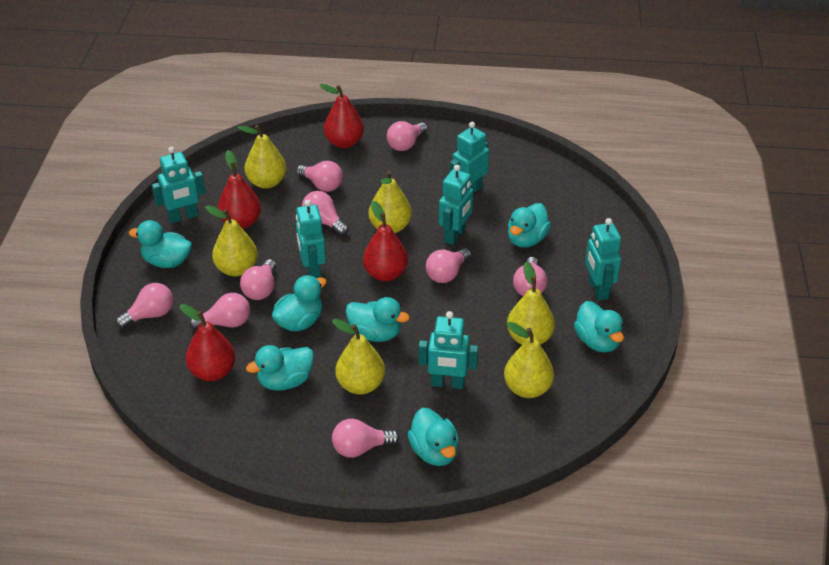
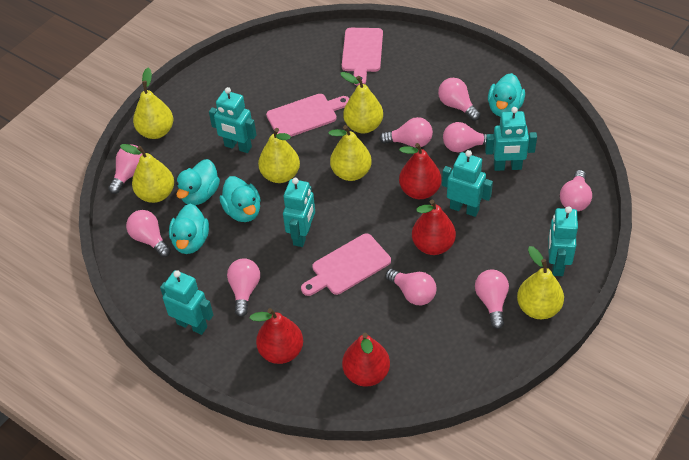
pink cutting board: 0 -> 3
turquoise duck: 7 -> 4

